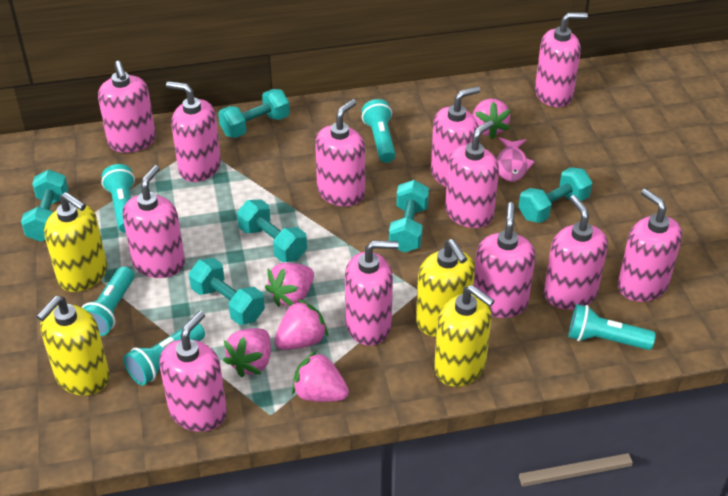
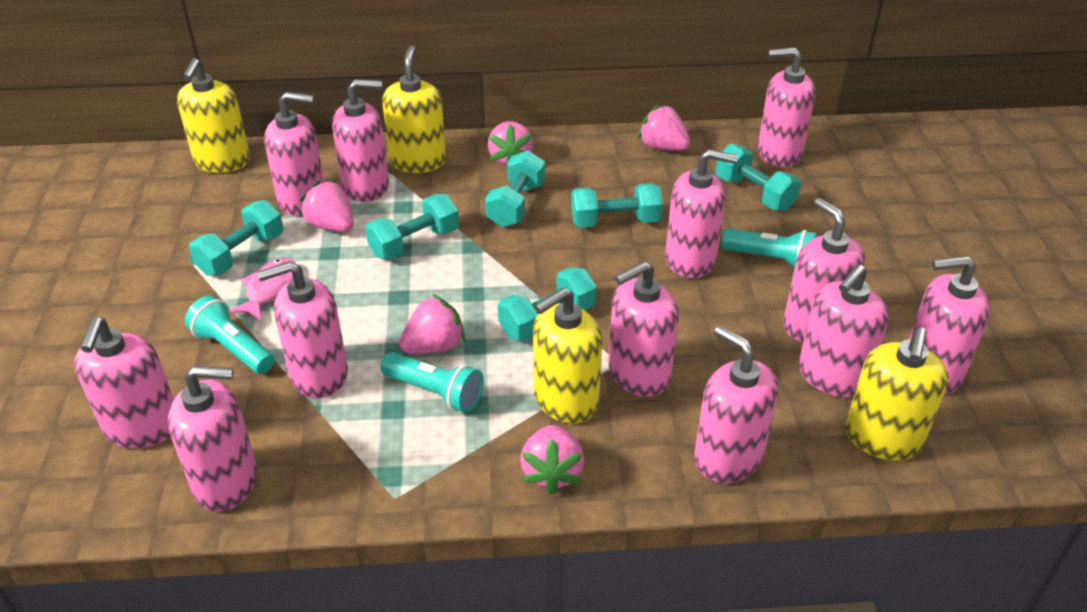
turquoise flashlight: 5 -> 3

